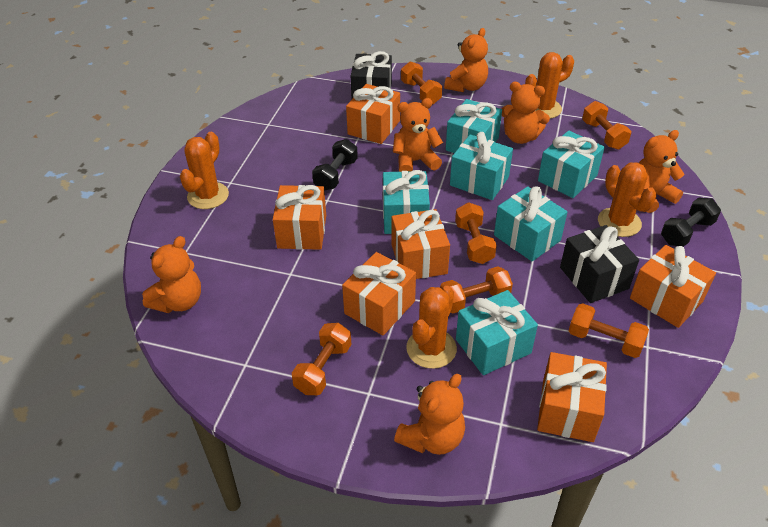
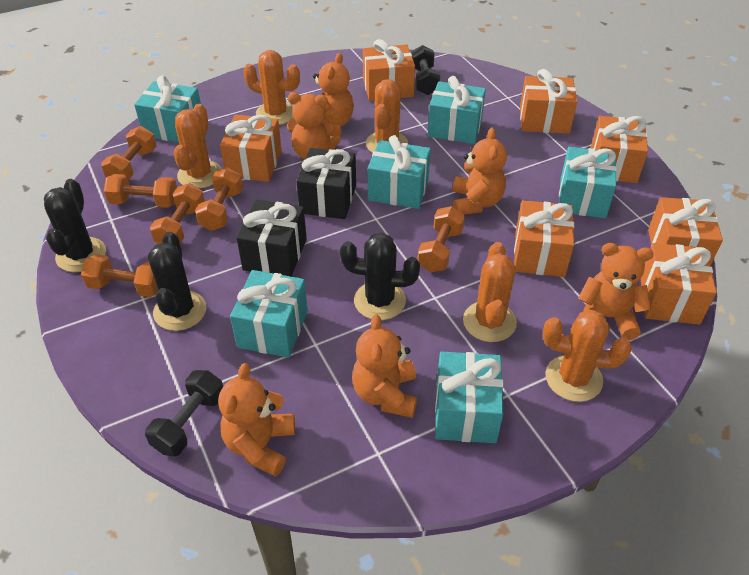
black cactus: 0 -> 3
orange cactus: 4 -> 5
orange gift: 6 -> 7

